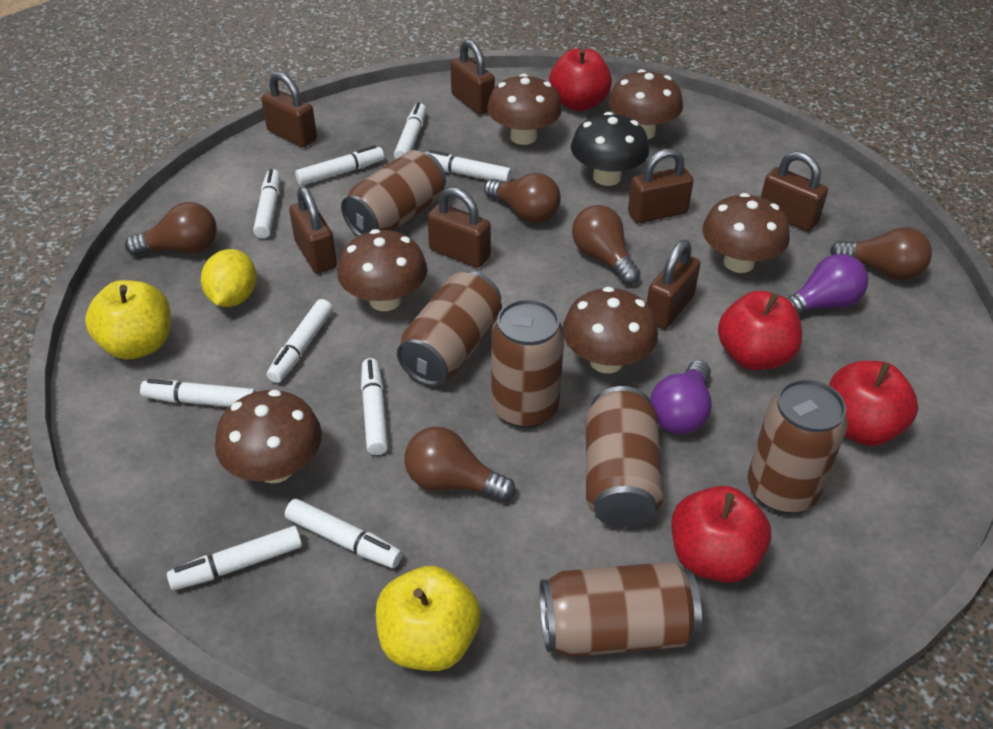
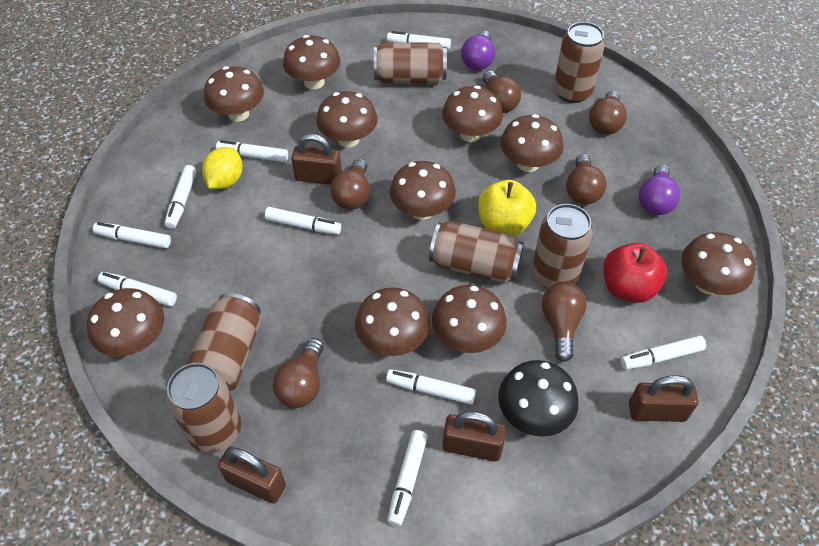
brown light bulb: 5 -> 6
brown mushroom: 6 -> 10
brown padlock: 7 -> 4
red apple: 4 -> 1
yellow apple: 2 -> 1

